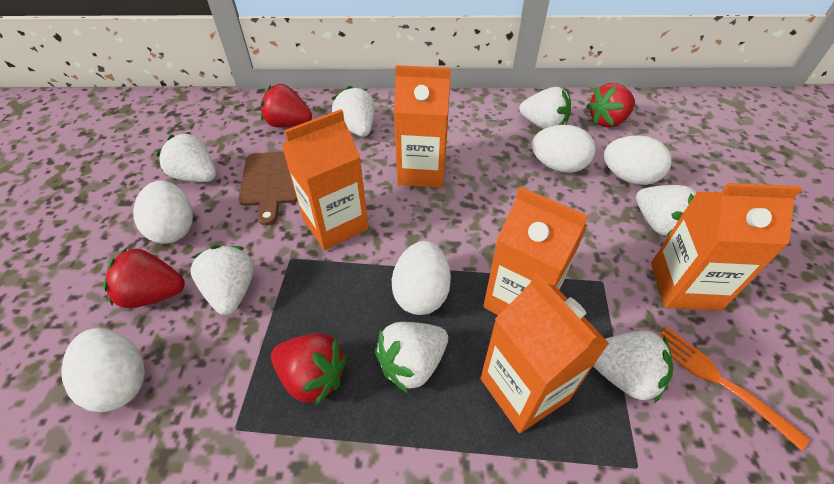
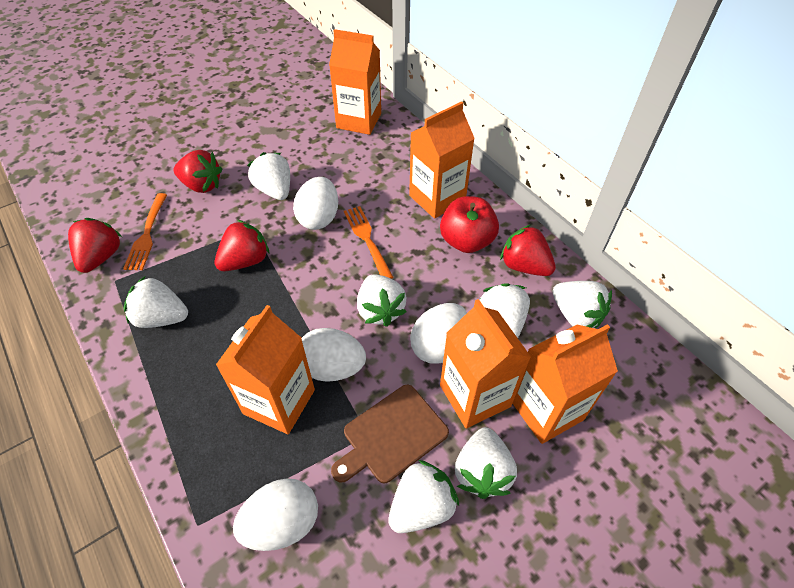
orange fork: 1 -> 2
red apple: 0 -> 1
white egg: 5 -> 4

